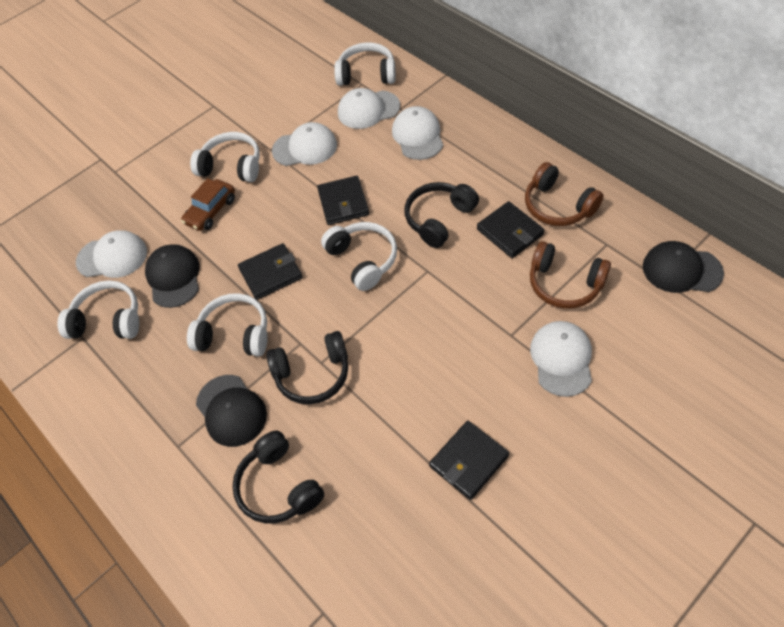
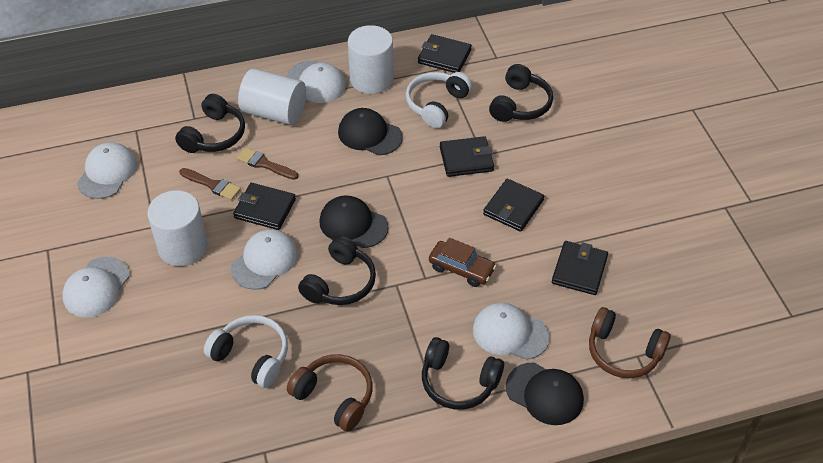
black headphones: 3 -> 4
black wallet: 4 -> 5
brown brush: 0 -> 2
white cylinder: 0 -> 3
white headphones: 5 -> 2

